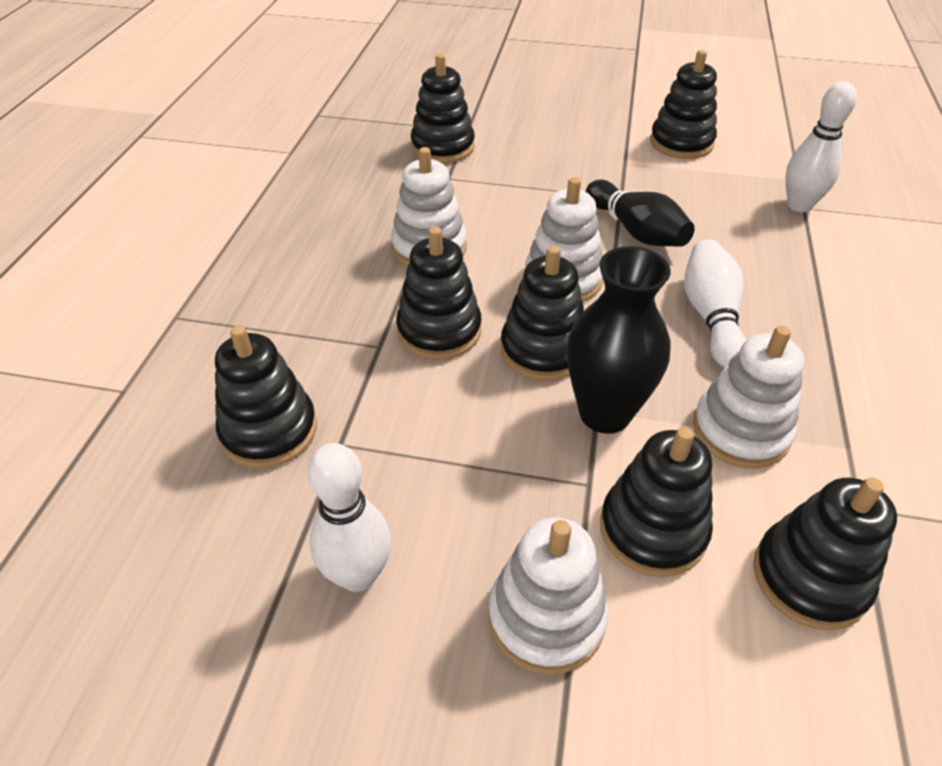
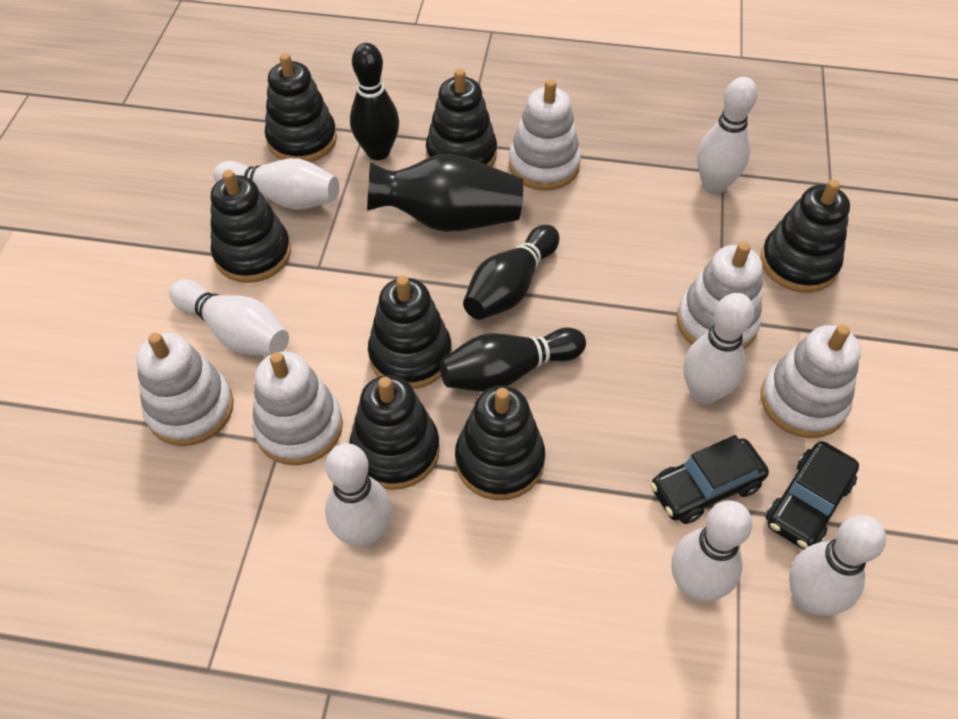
black bowling pin: 1 -> 3
black car: 0 -> 2
white bowling pin: 3 -> 7
white stacking toy: 4 -> 5

